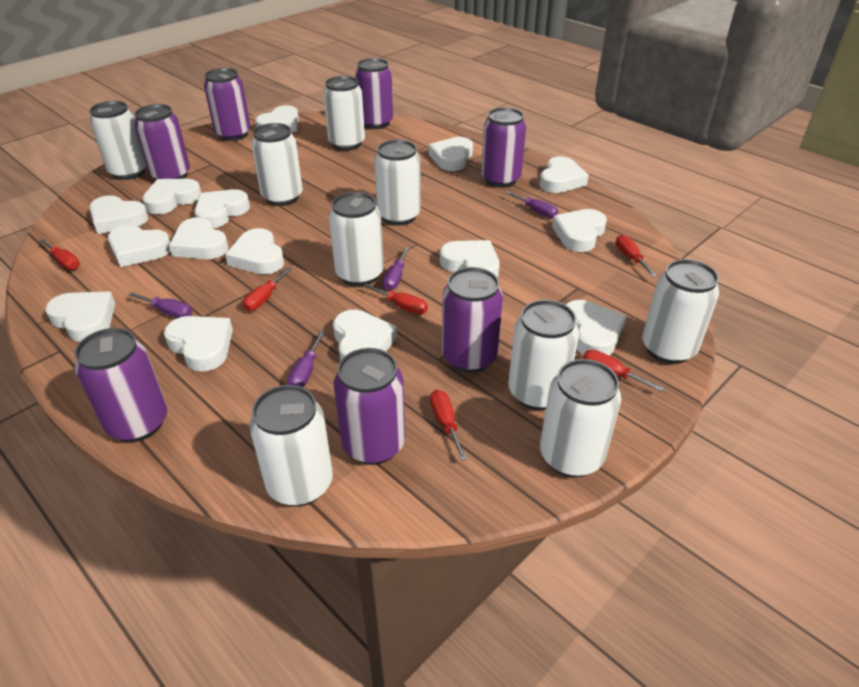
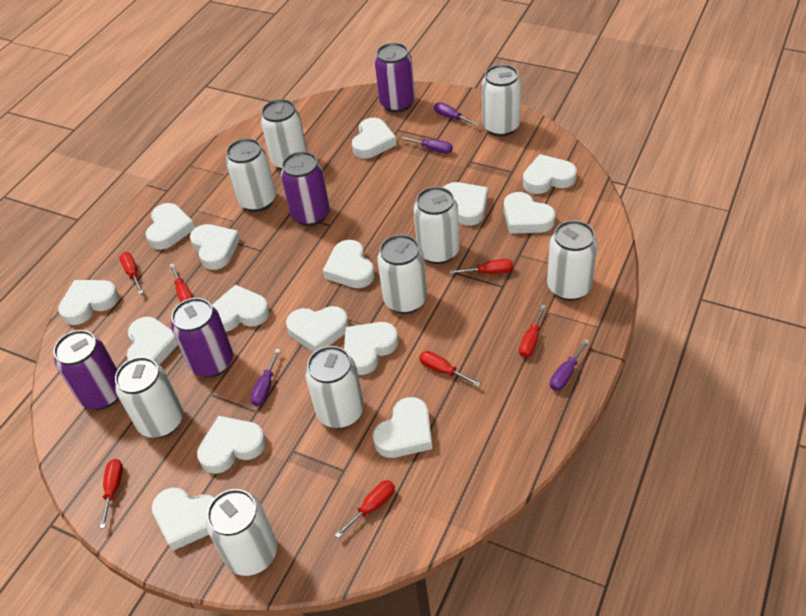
purple can: 7 -> 4
red screwdriver: 6 -> 7

